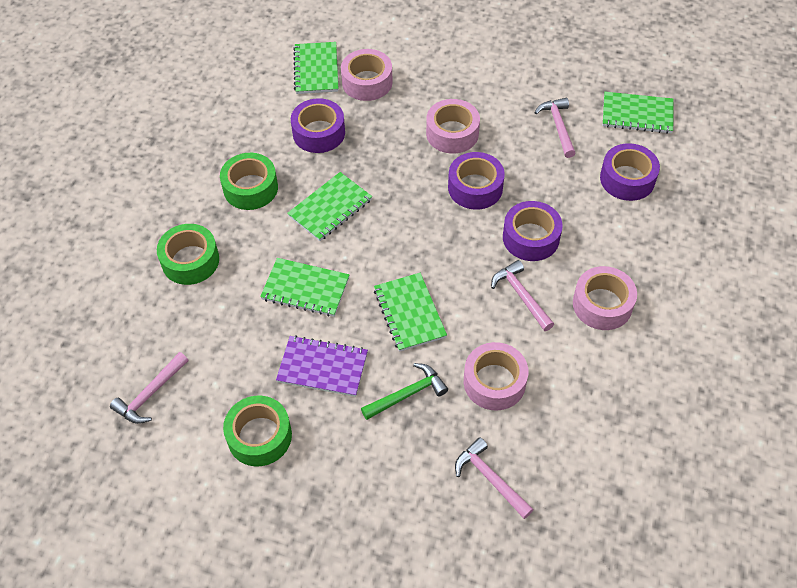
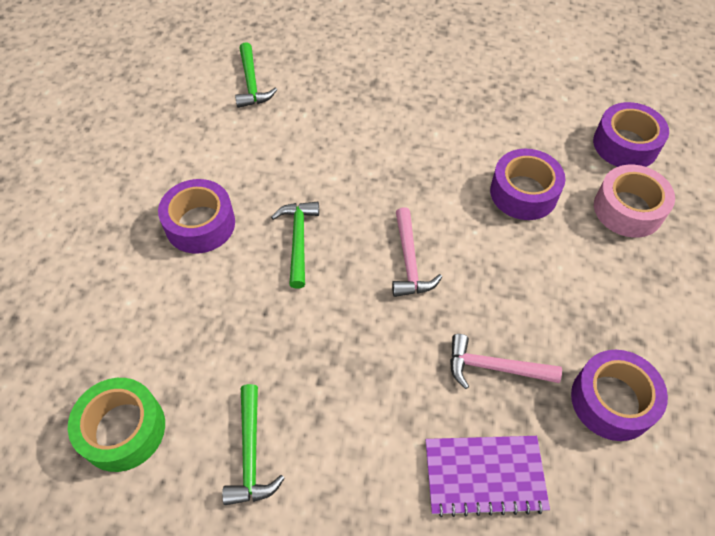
green hammer: 1 -> 3
green notebook: 5 -> 0
green tape: 3 -> 1
pink hammer: 4 -> 2
pink tape: 4 -> 1

